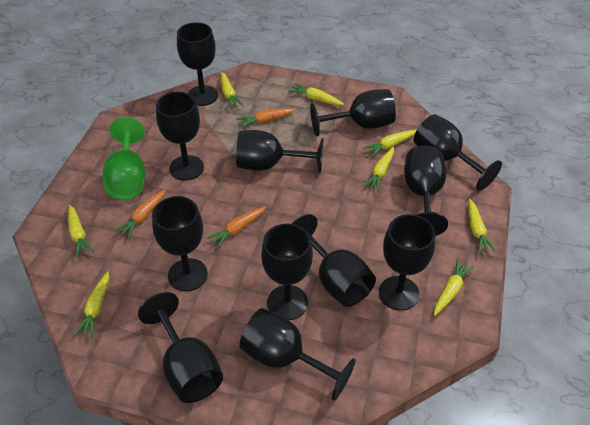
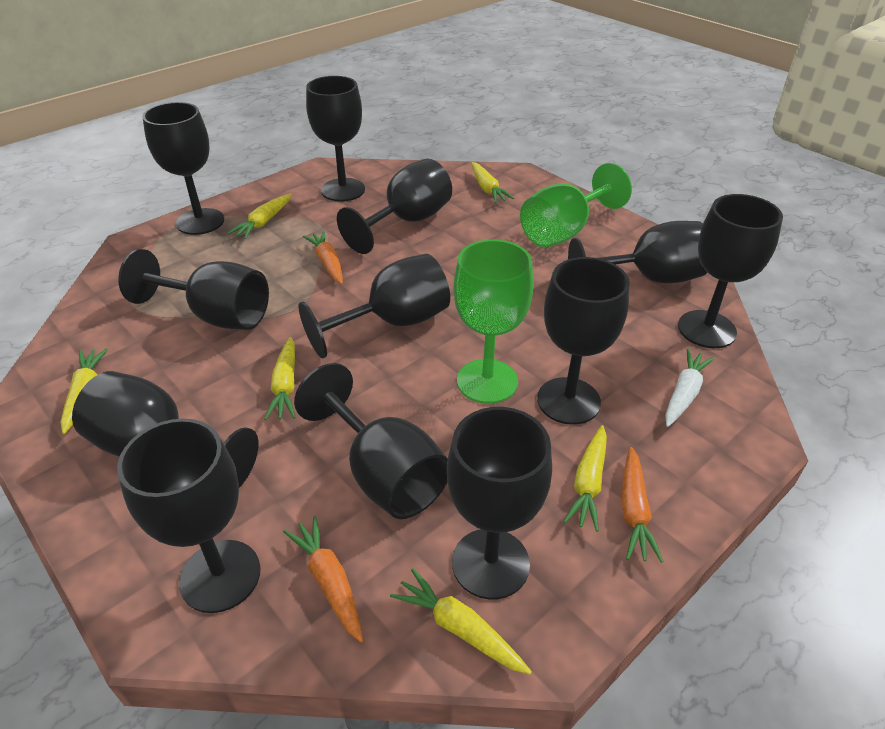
green goblet: 1 -> 2
white carrot: 0 -> 1
yellow carrot: 8 -> 6

